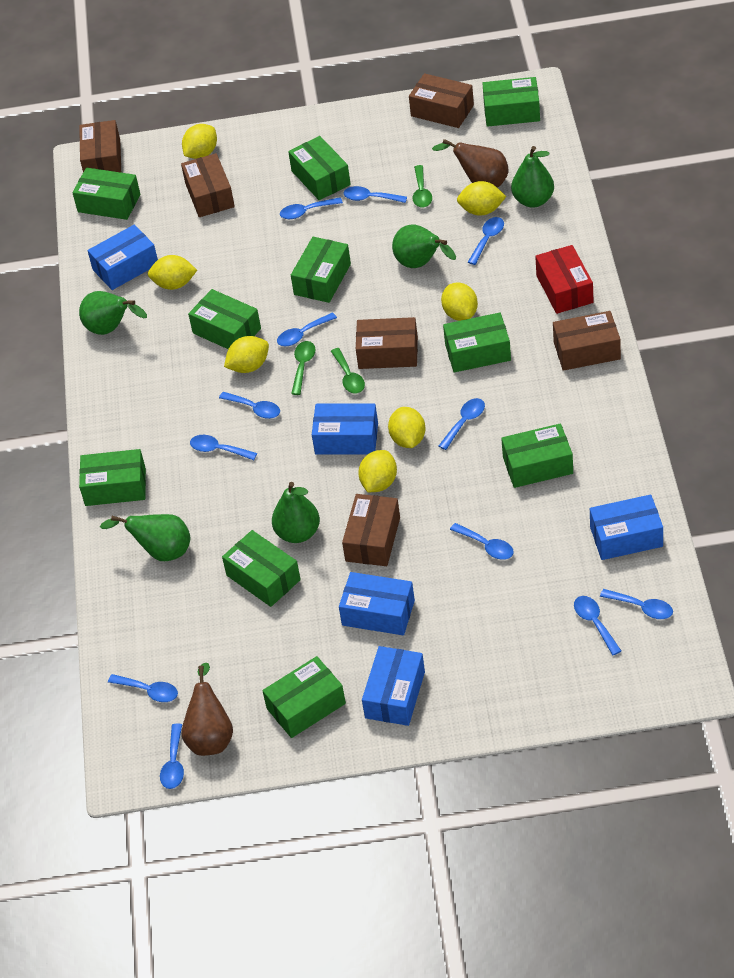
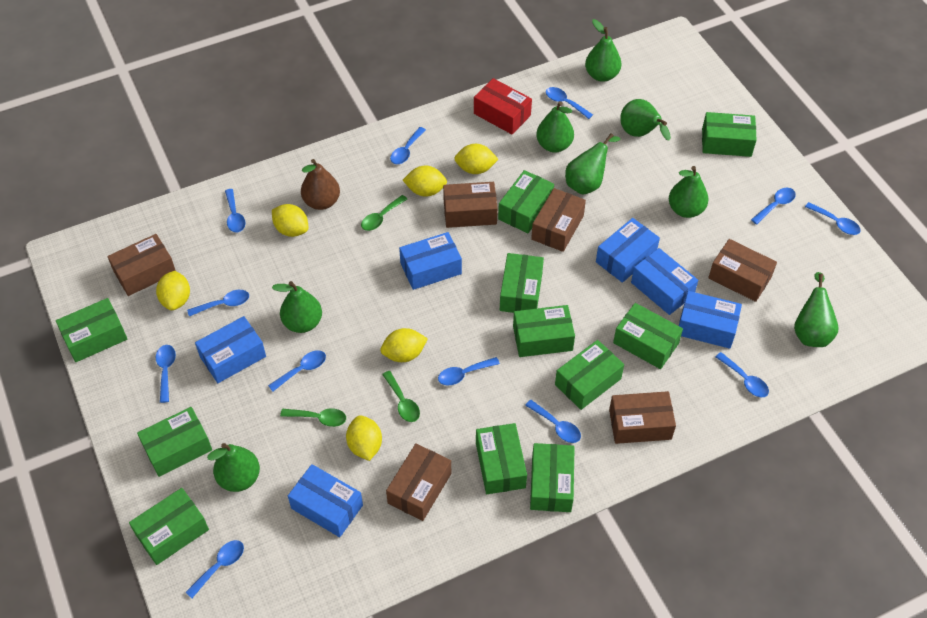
blue box: 5 -> 6
brown pear: 2 -> 1
green box: 10 -> 11
green pear: 5 -> 8
yellow lemon: 7 -> 6

